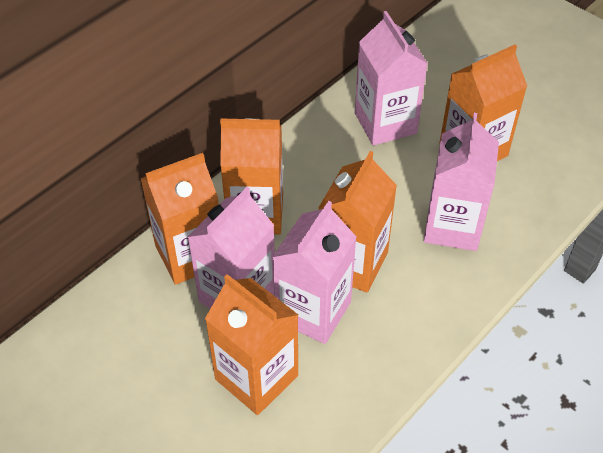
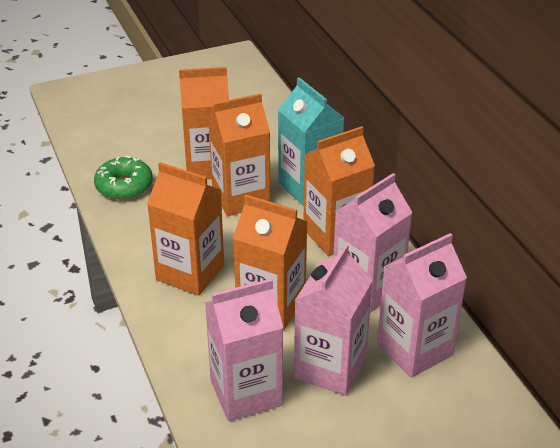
green donut: 0 -> 1
turquoise carton: 0 -> 1

